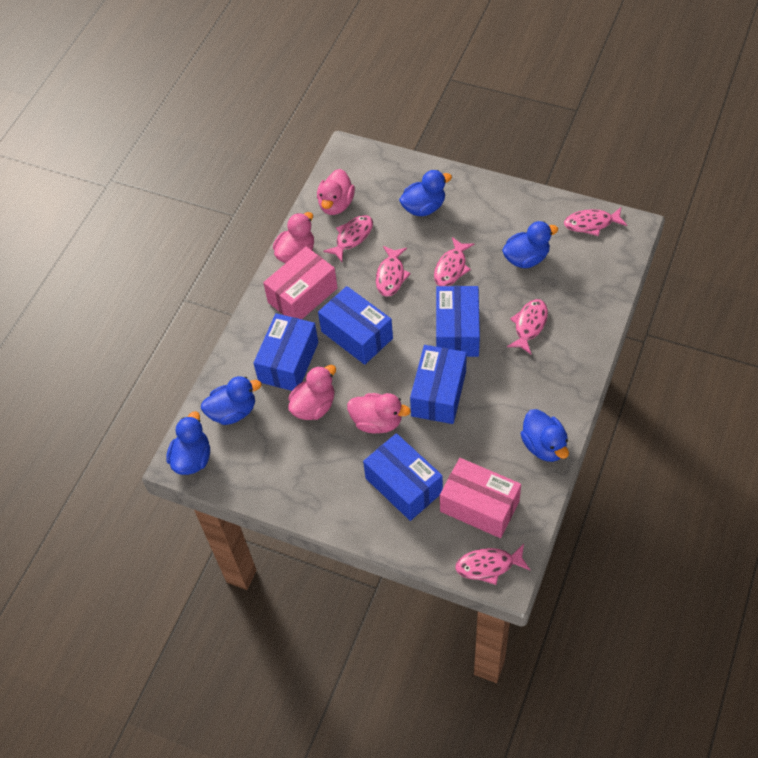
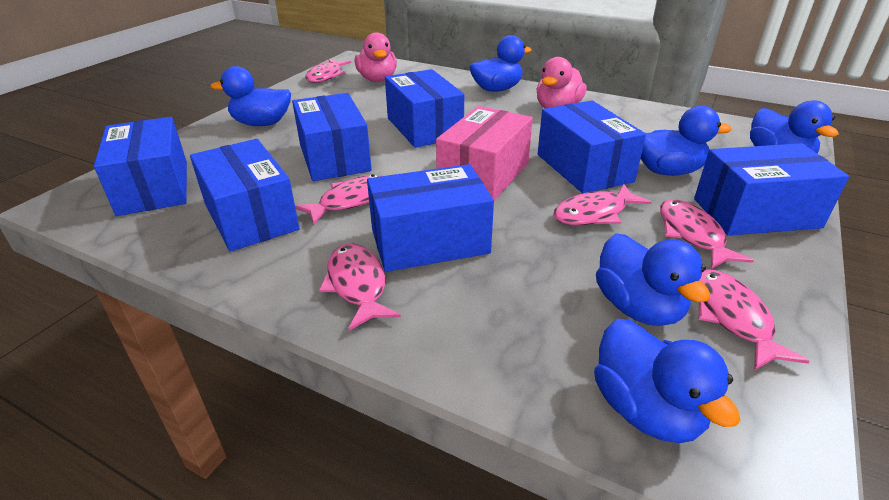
blue box: 5 -> 7
blue duck: 5 -> 6
pink box: 2 -> 1
pink duck: 4 -> 2

